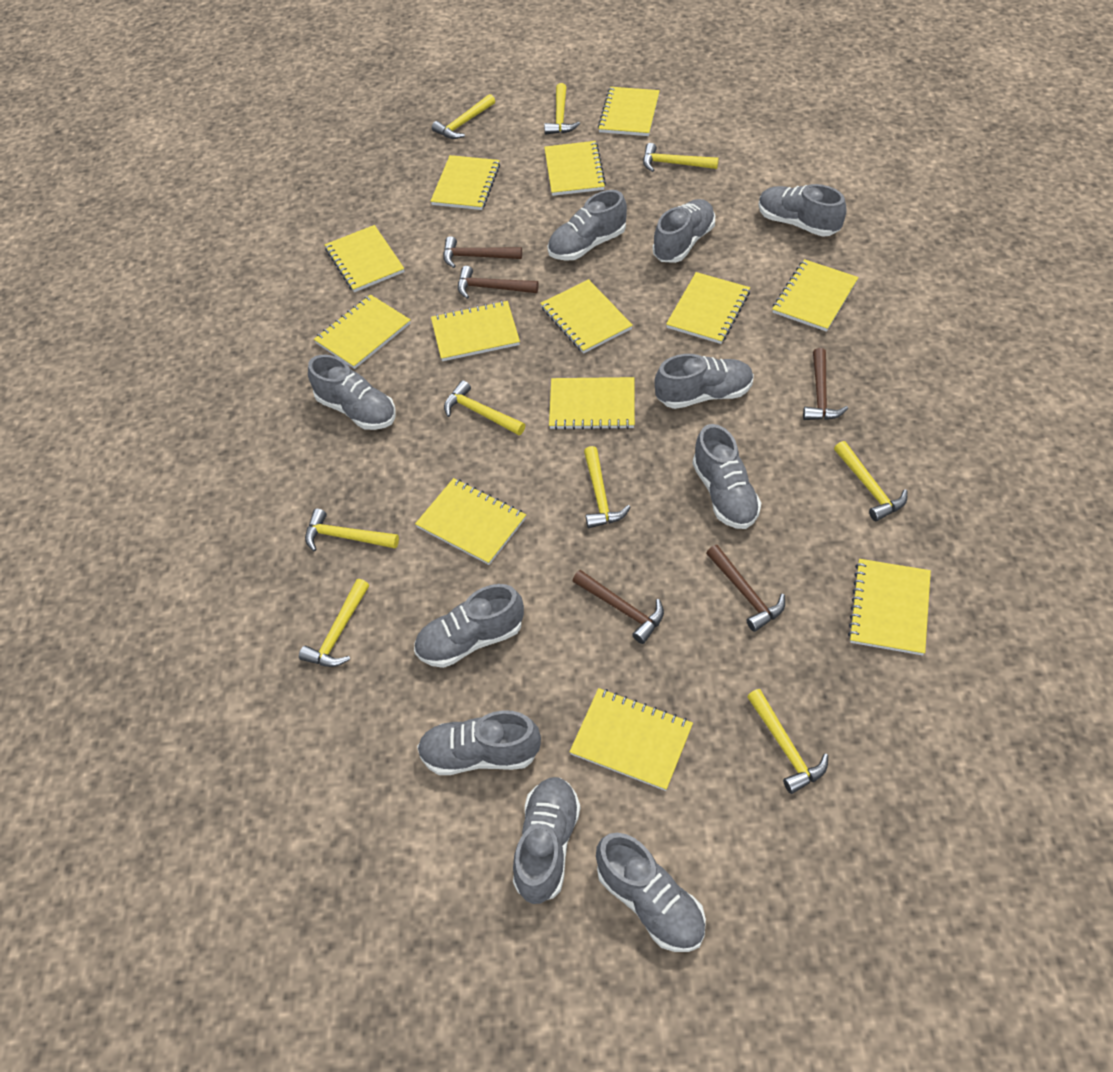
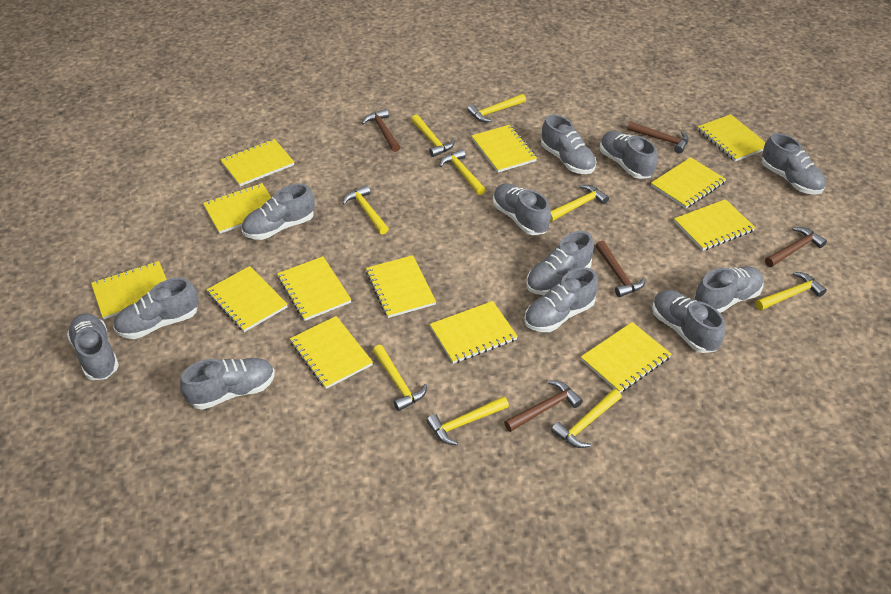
grey shoe: 10 -> 12

